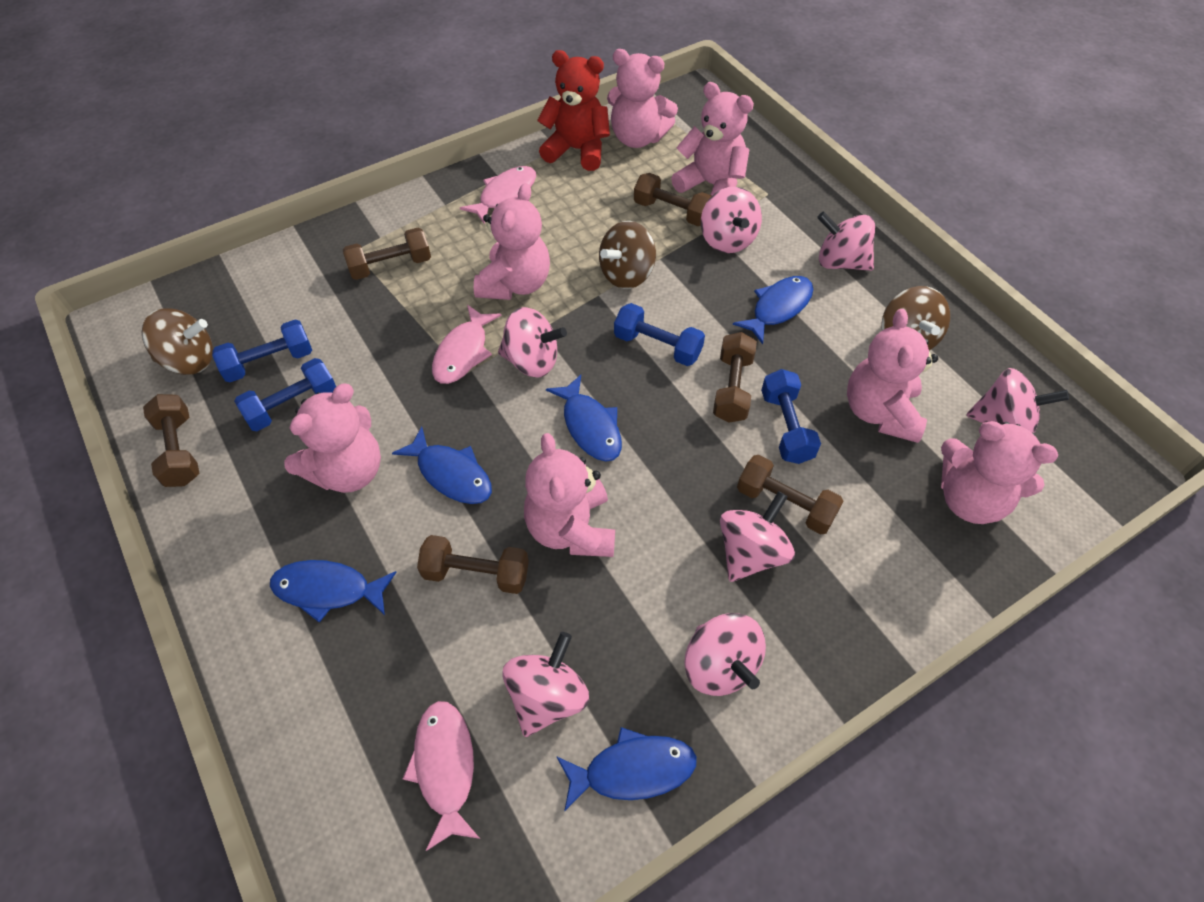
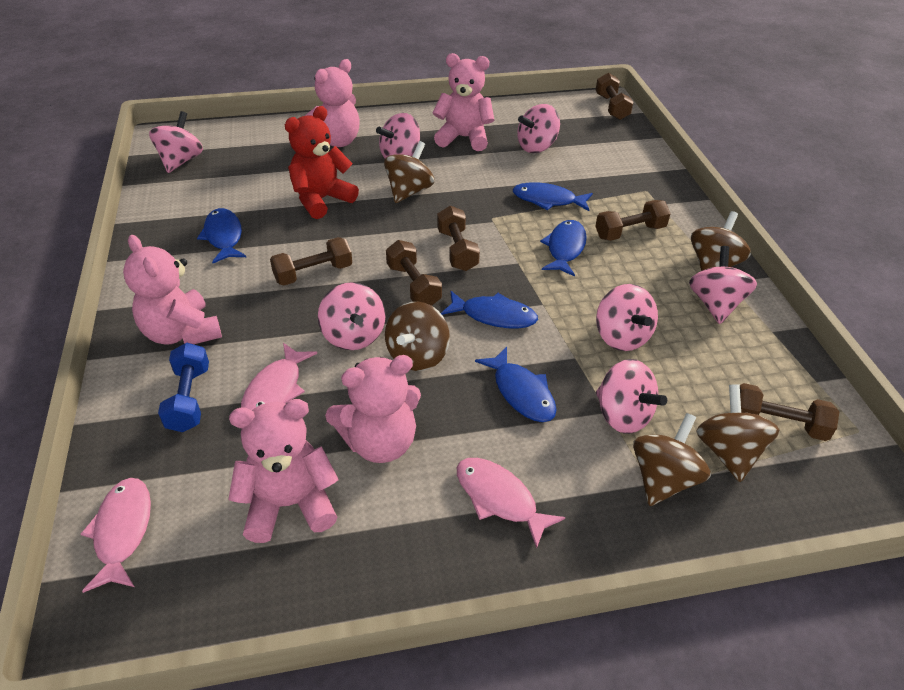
blue dumbbell: 4 -> 1
brown spinning top: 3 -> 5
pink teddy bear: 7 -> 5

